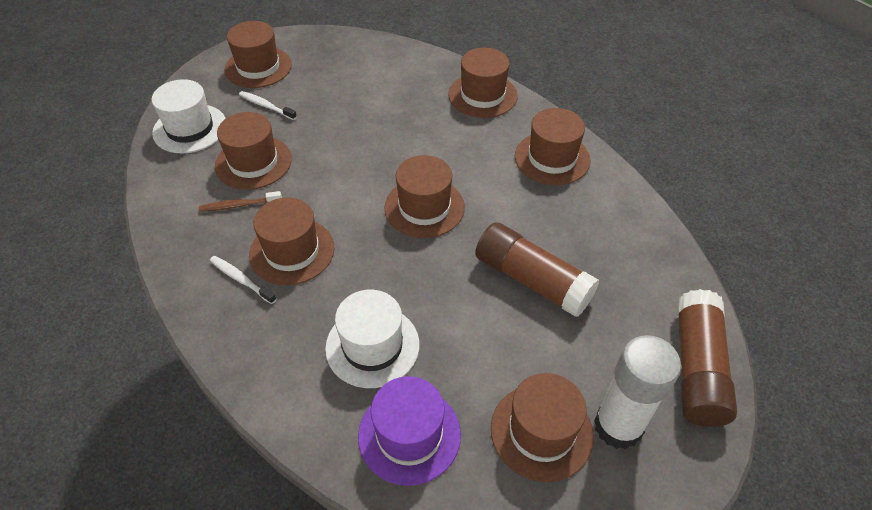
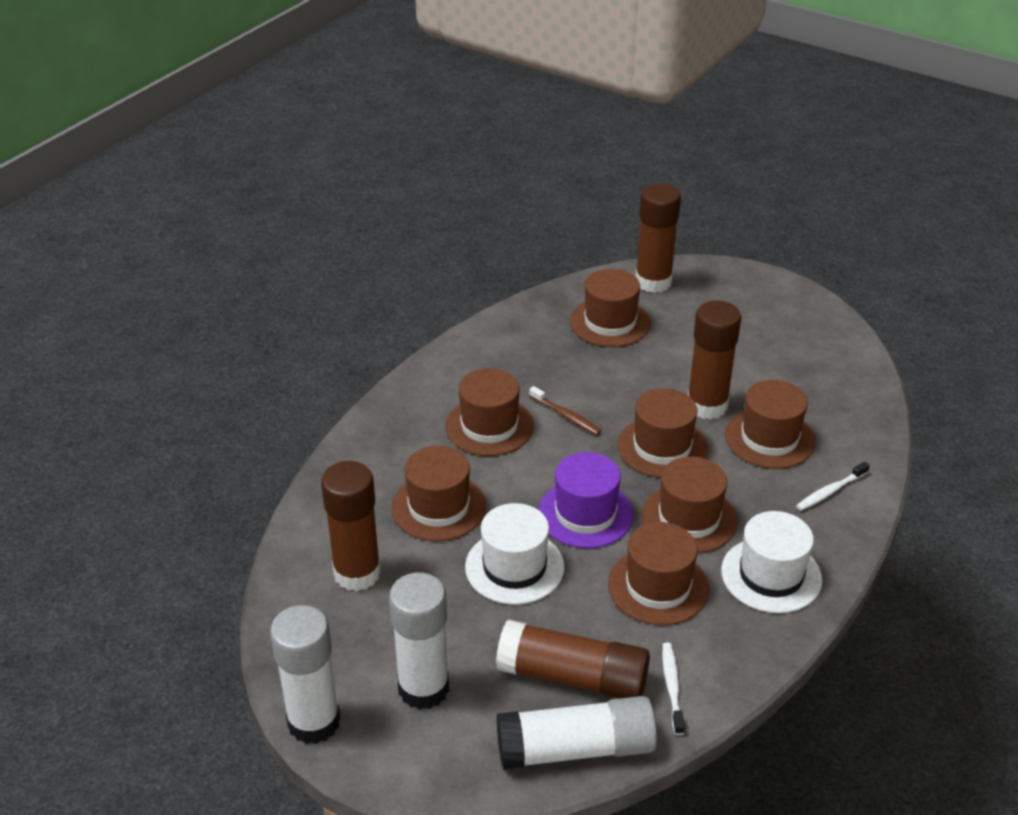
brown glue stick: 2 -> 4
white glue stick: 1 -> 3

